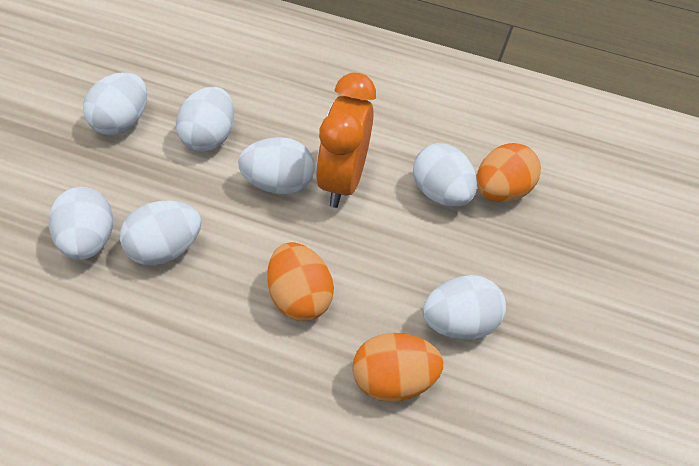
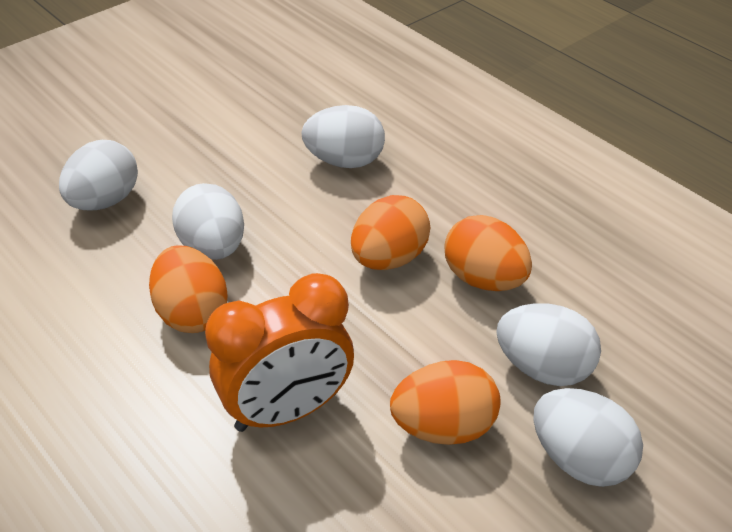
orange egg: 3 -> 4
white egg: 7 -> 5

